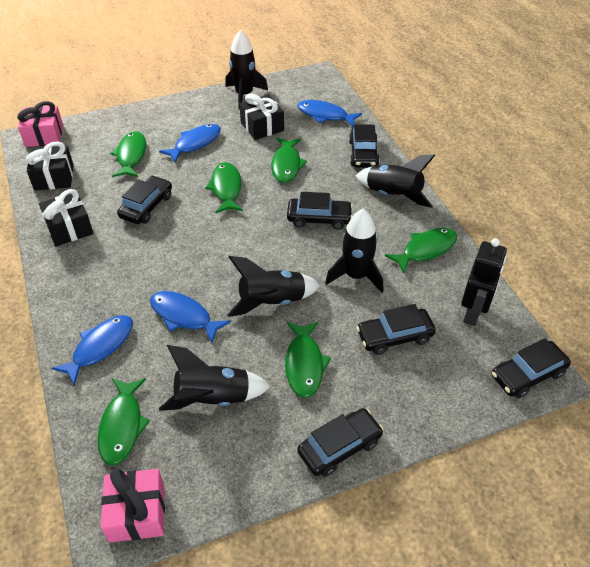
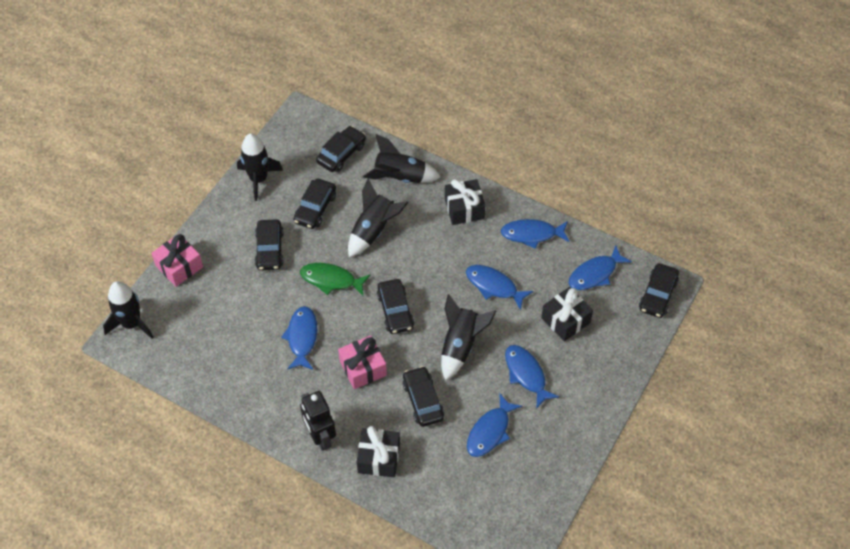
blue fish: 4 -> 6
green fish: 6 -> 1

